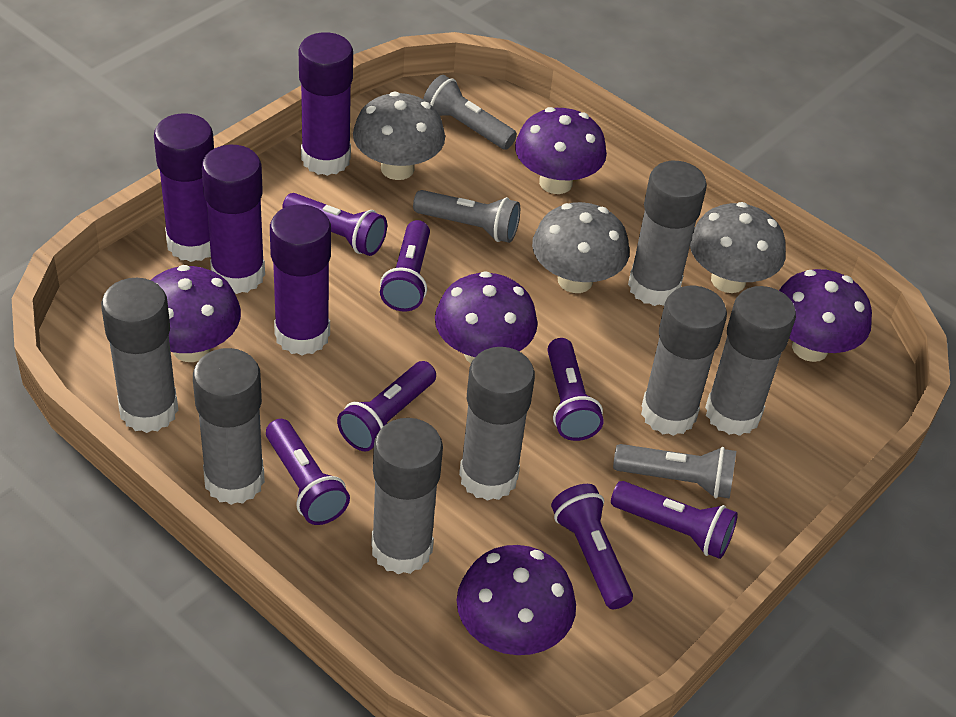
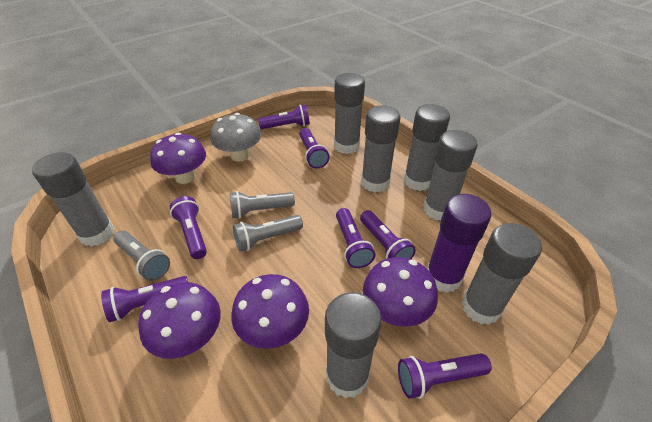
grey mushroom: 3 -> 1
purple glue stick: 4 -> 1
purple mushroom: 5 -> 4

